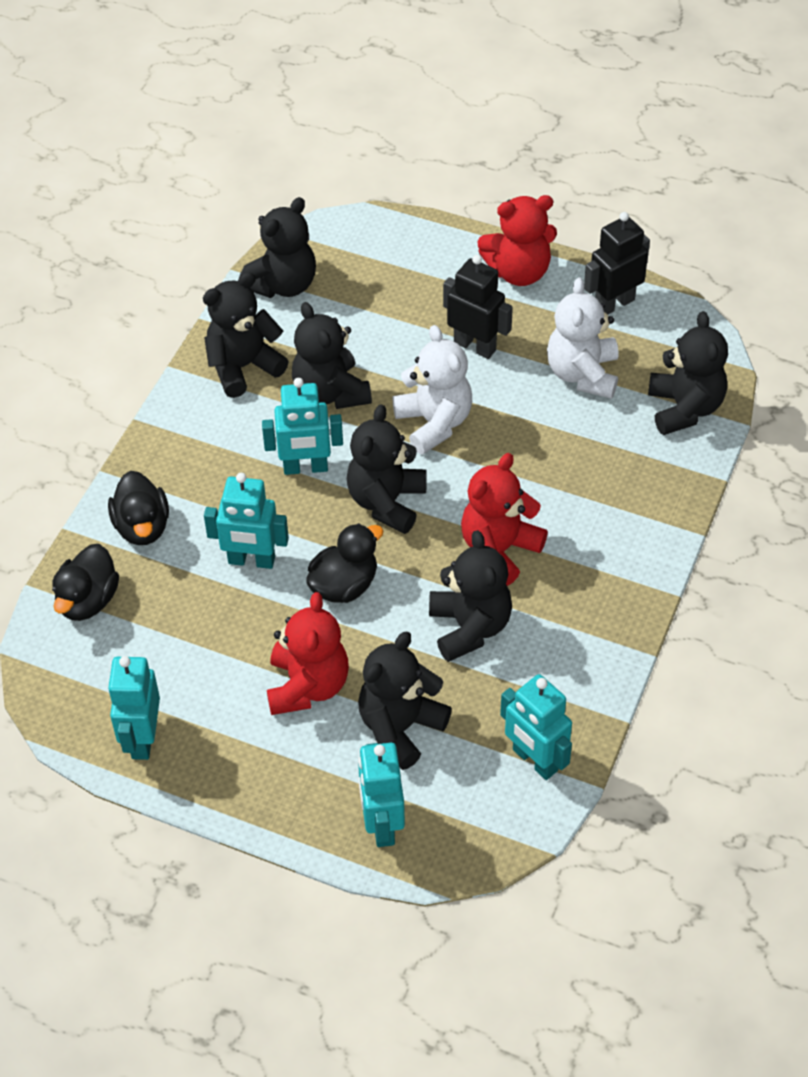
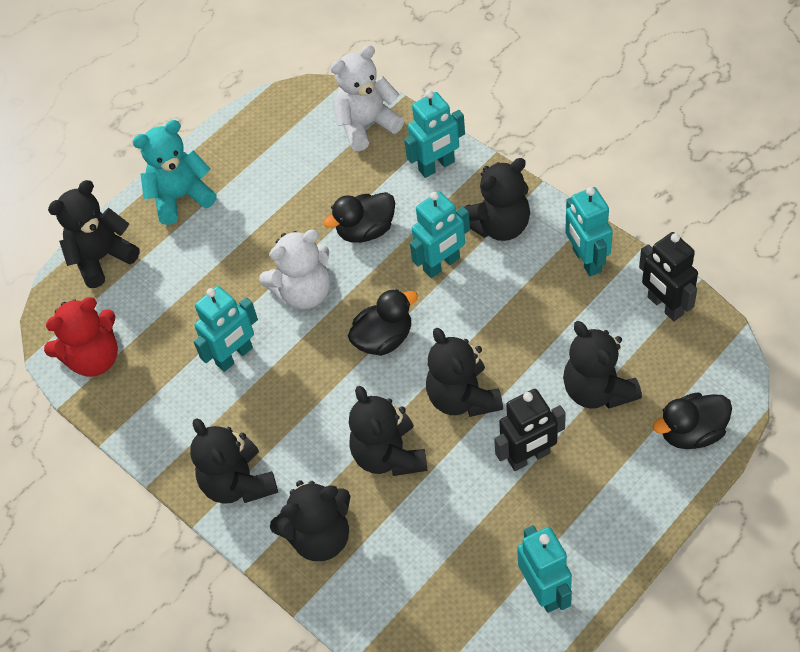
red teddy bear: 3 -> 1
turquoise teddy bear: 0 -> 1

